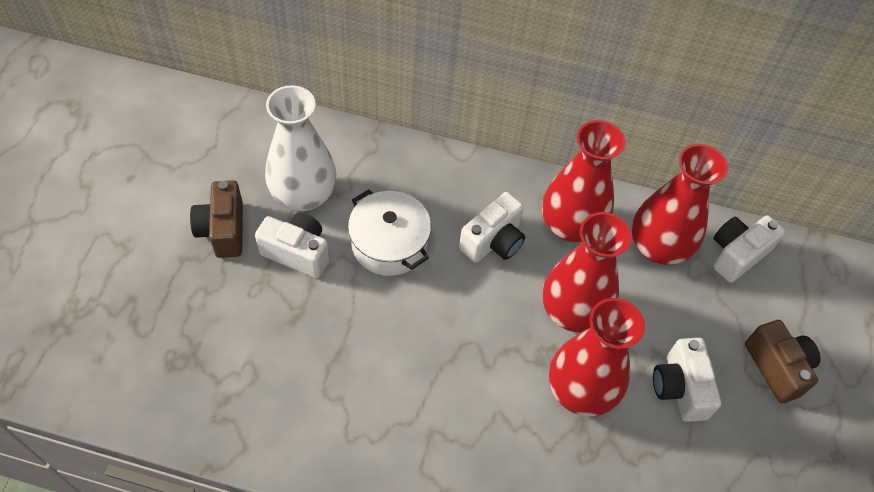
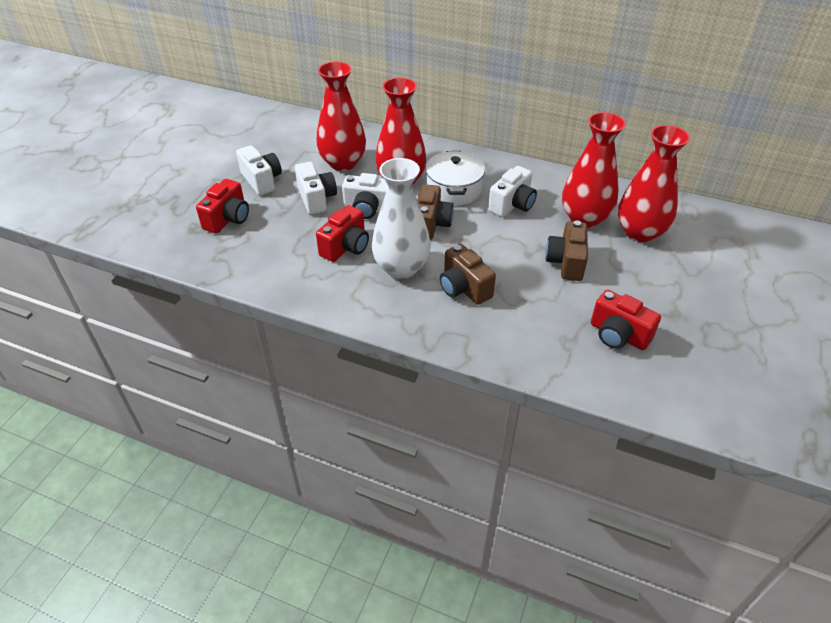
brown camera: 2 -> 3
red camera: 0 -> 3

